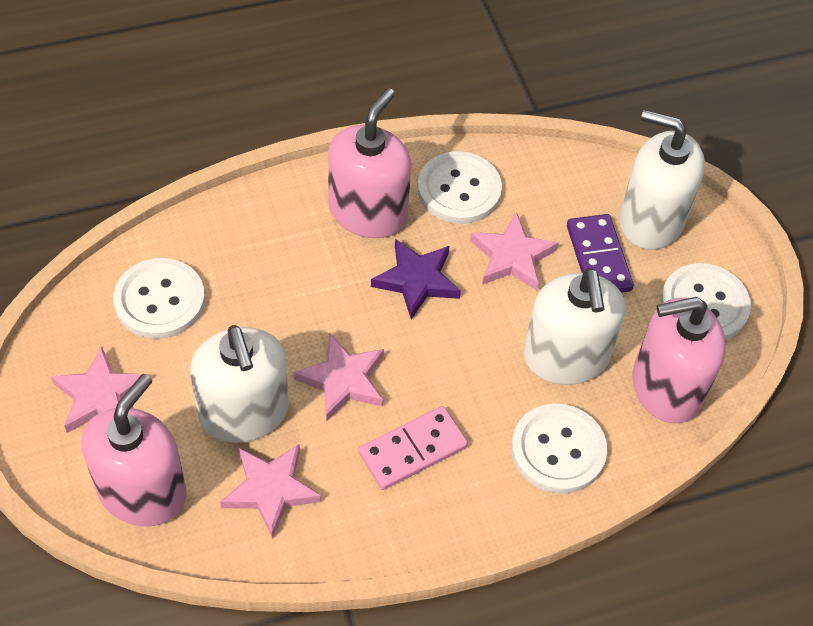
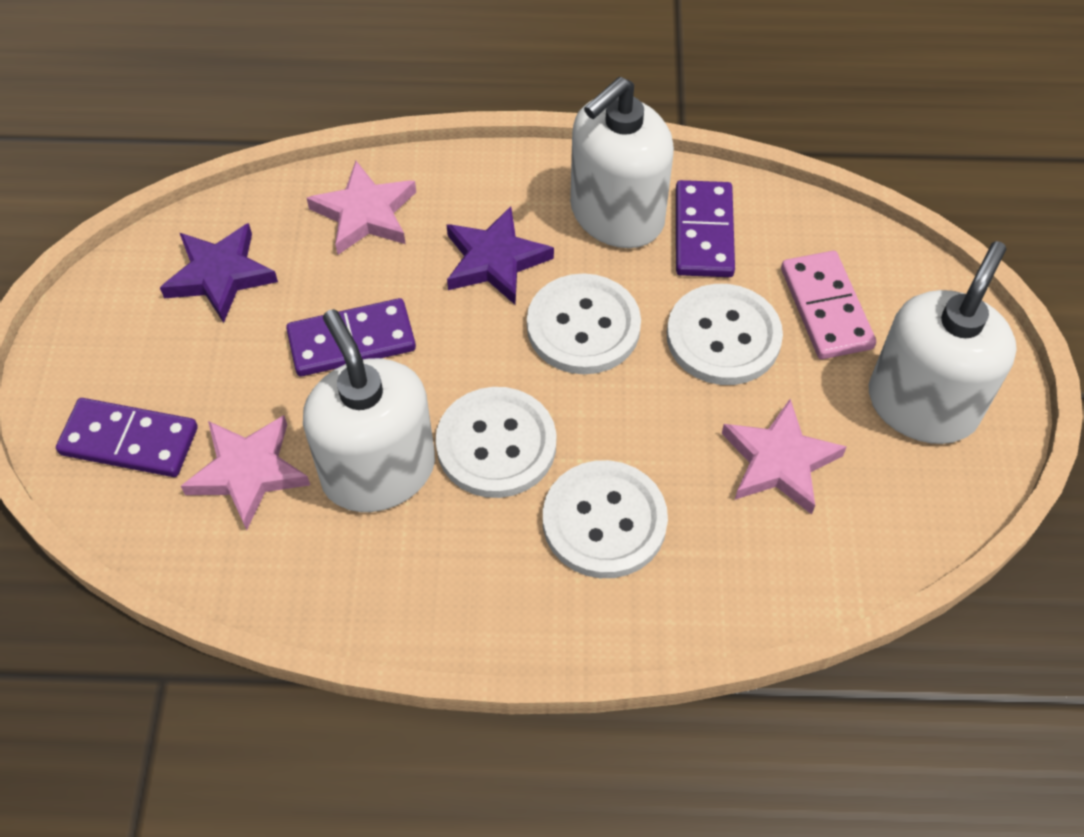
pink soap dispenser: 3 -> 0
pink star: 4 -> 3
purple domino: 1 -> 3
purple star: 1 -> 2

